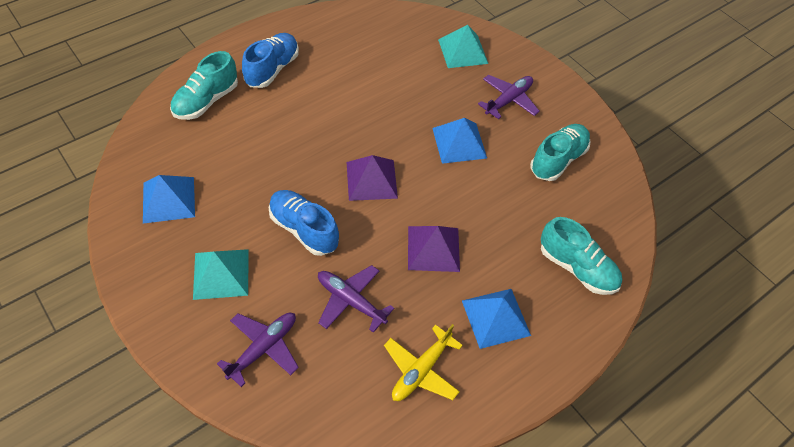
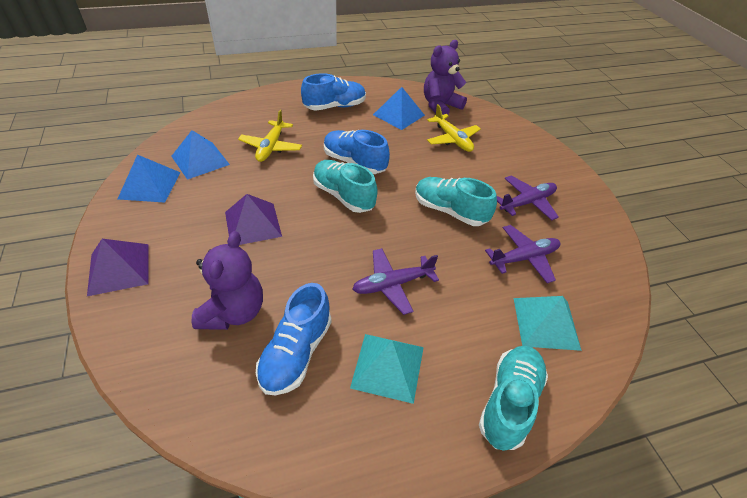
blue shoe: 2 -> 3
purple teddy bear: 0 -> 2
yellow plane: 1 -> 2

